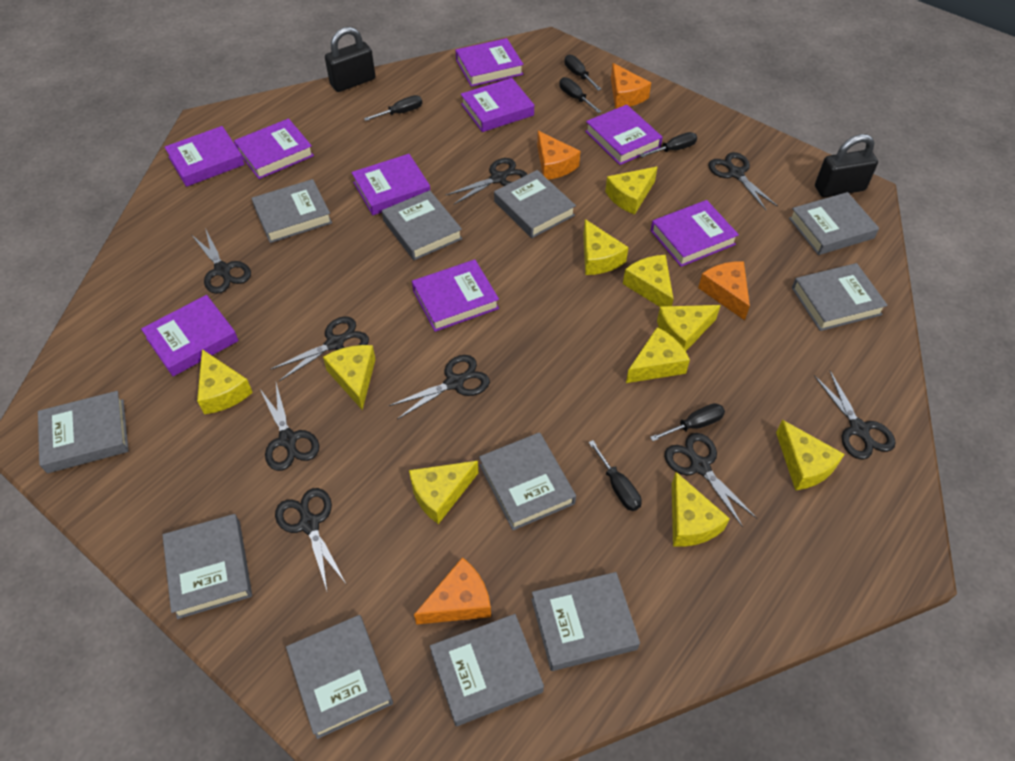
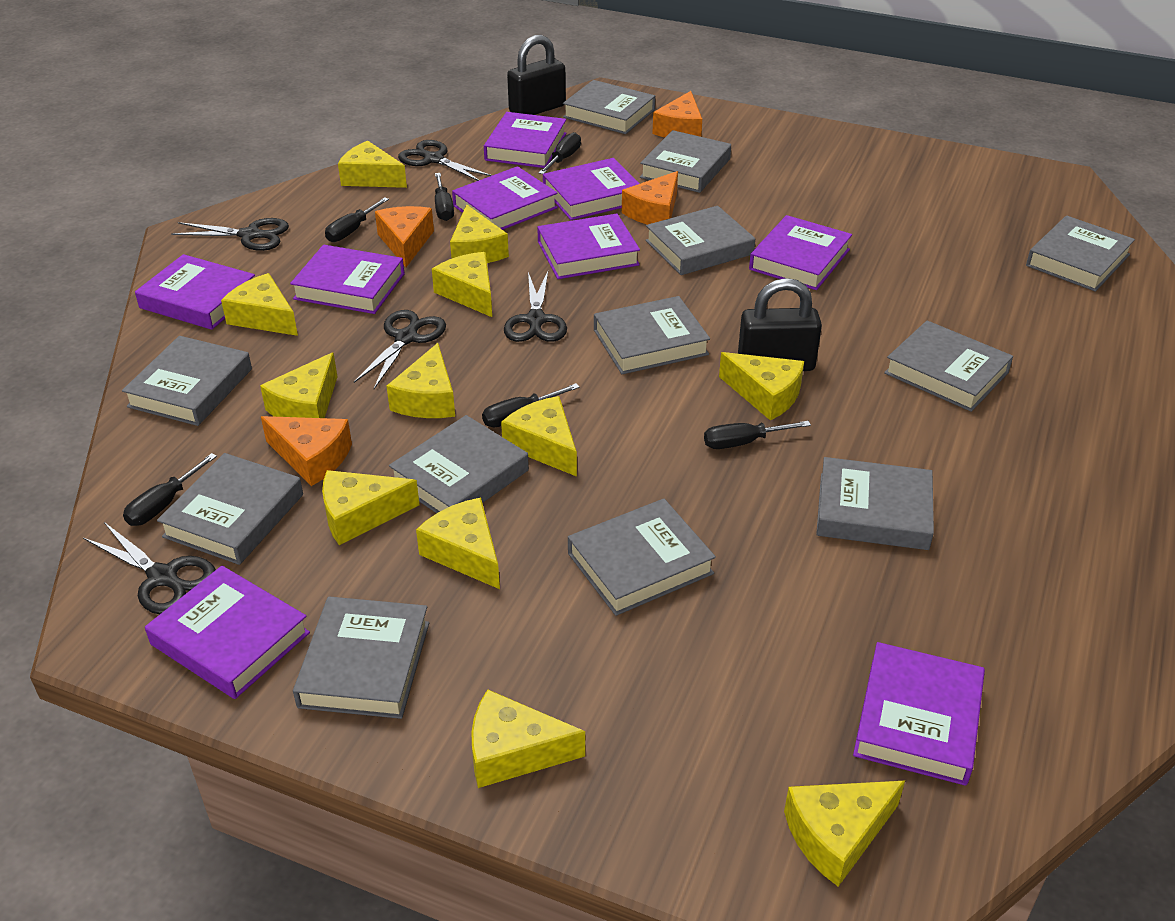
black scissors: 9 -> 5
grey book: 11 -> 12
yellow cheese: 10 -> 12

